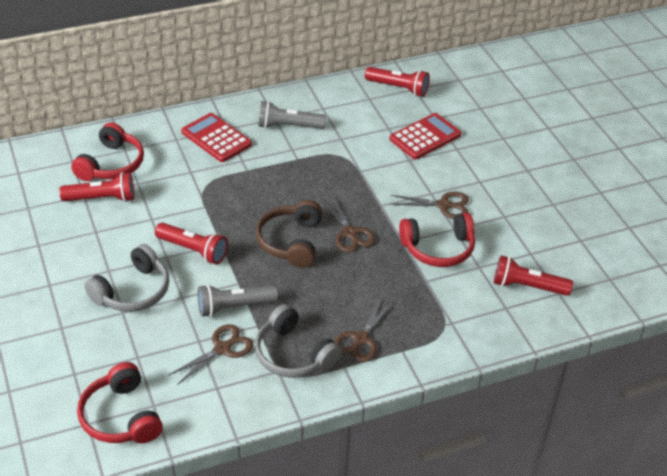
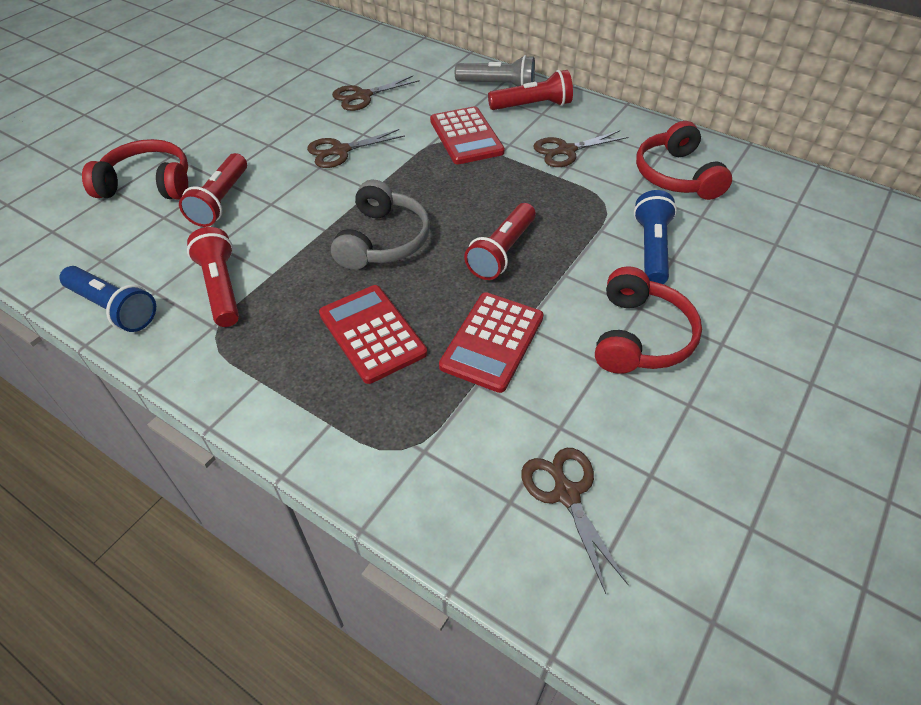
blue flashlight: 0 -> 2
brown headphones: 1 -> 0
grey flashlight: 2 -> 1
grey headphones: 2 -> 1
red calculator: 2 -> 3

